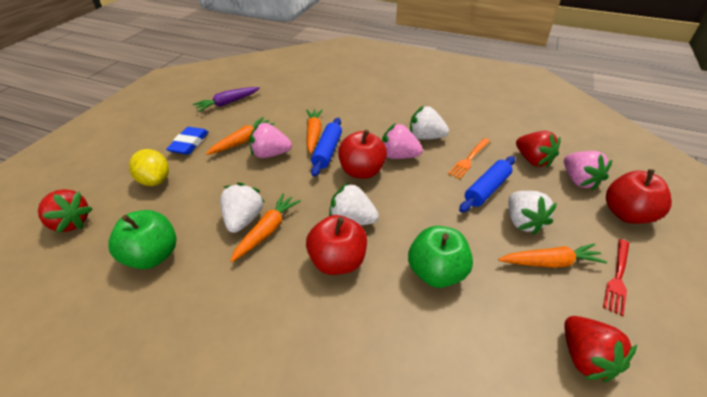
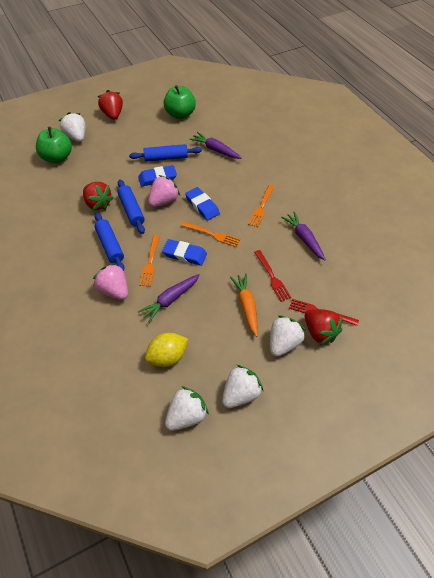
blue eraser: 1 -> 3
blue rolling pin: 2 -> 3
orange carrot: 4 -> 1
orange fork: 1 -> 3
pink strawberry: 3 -> 2
purple carrot: 1 -> 3
red apple: 3 -> 0
red fork: 1 -> 2

